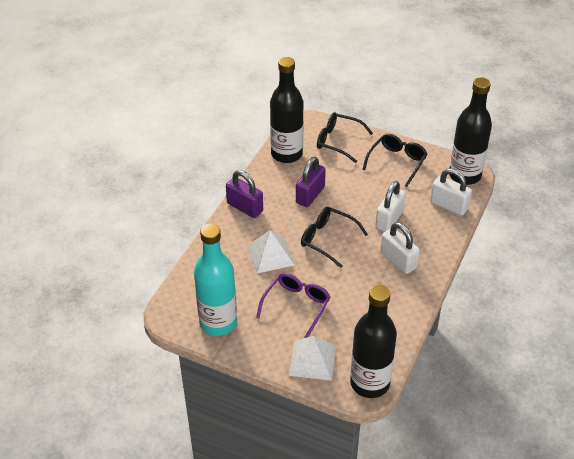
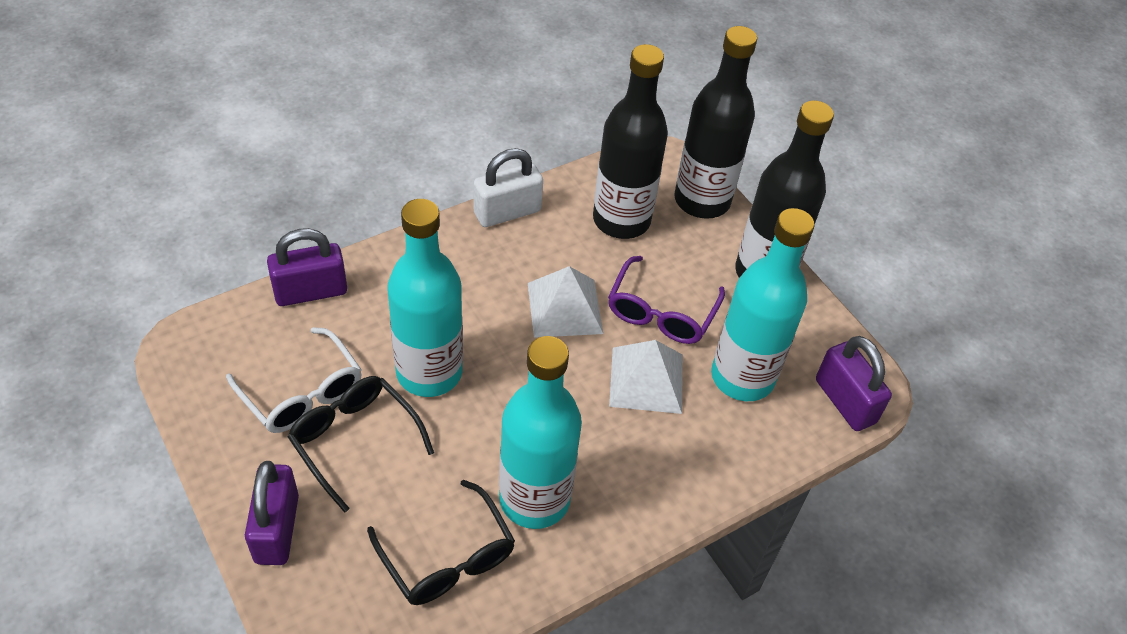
black glasses: 3 -> 2
purple padlock: 2 -> 3
turquoise bottle: 1 -> 3
white glasses: 0 -> 1
white padlock: 3 -> 1

